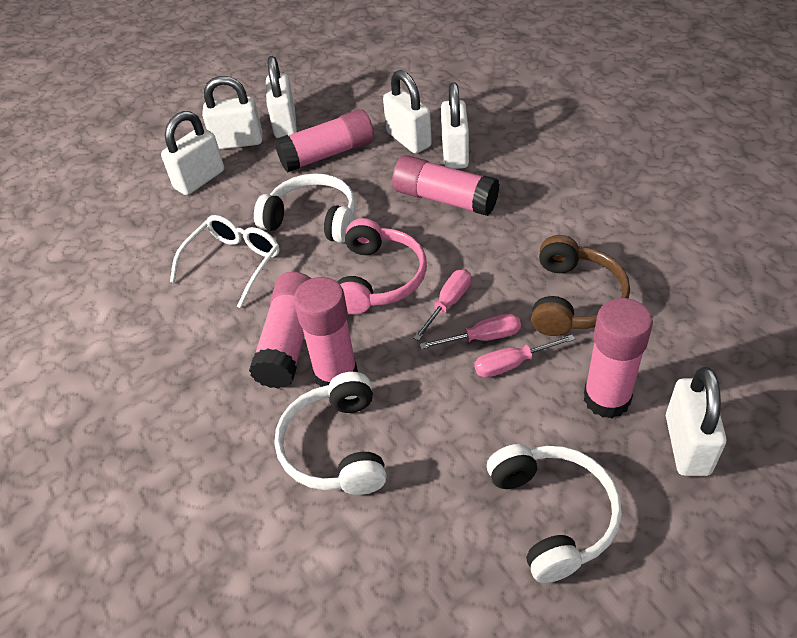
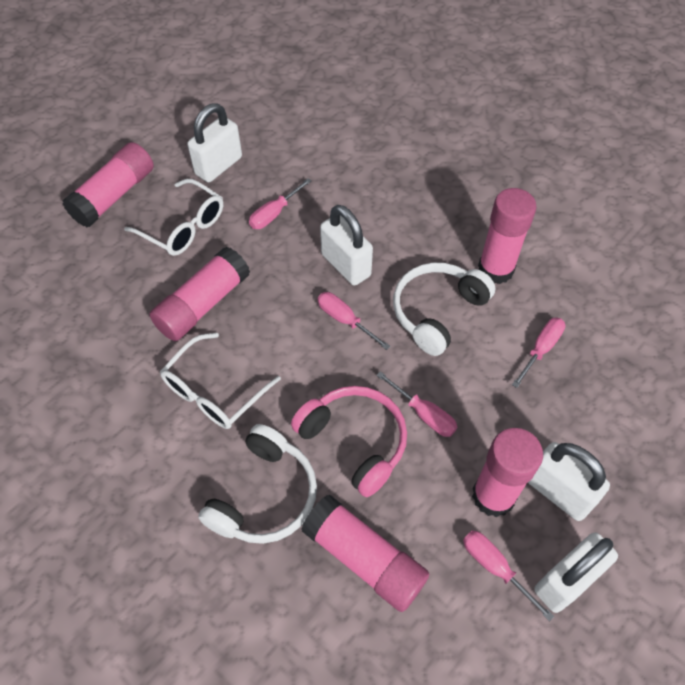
brown headphones: 1 -> 0
pink screwdriver: 3 -> 5
white glasses: 1 -> 2
white headphones: 3 -> 2
white padlock: 6 -> 4

